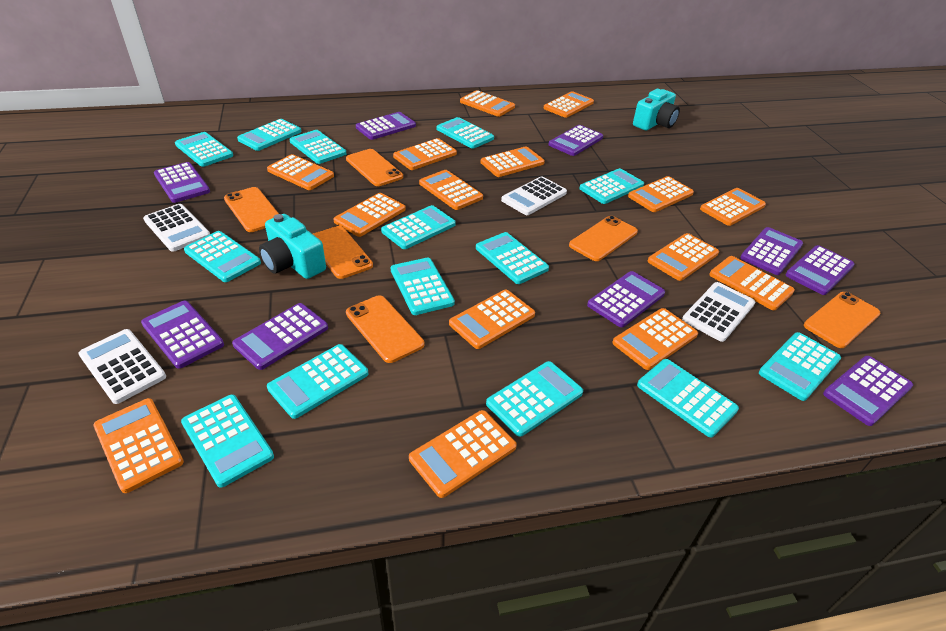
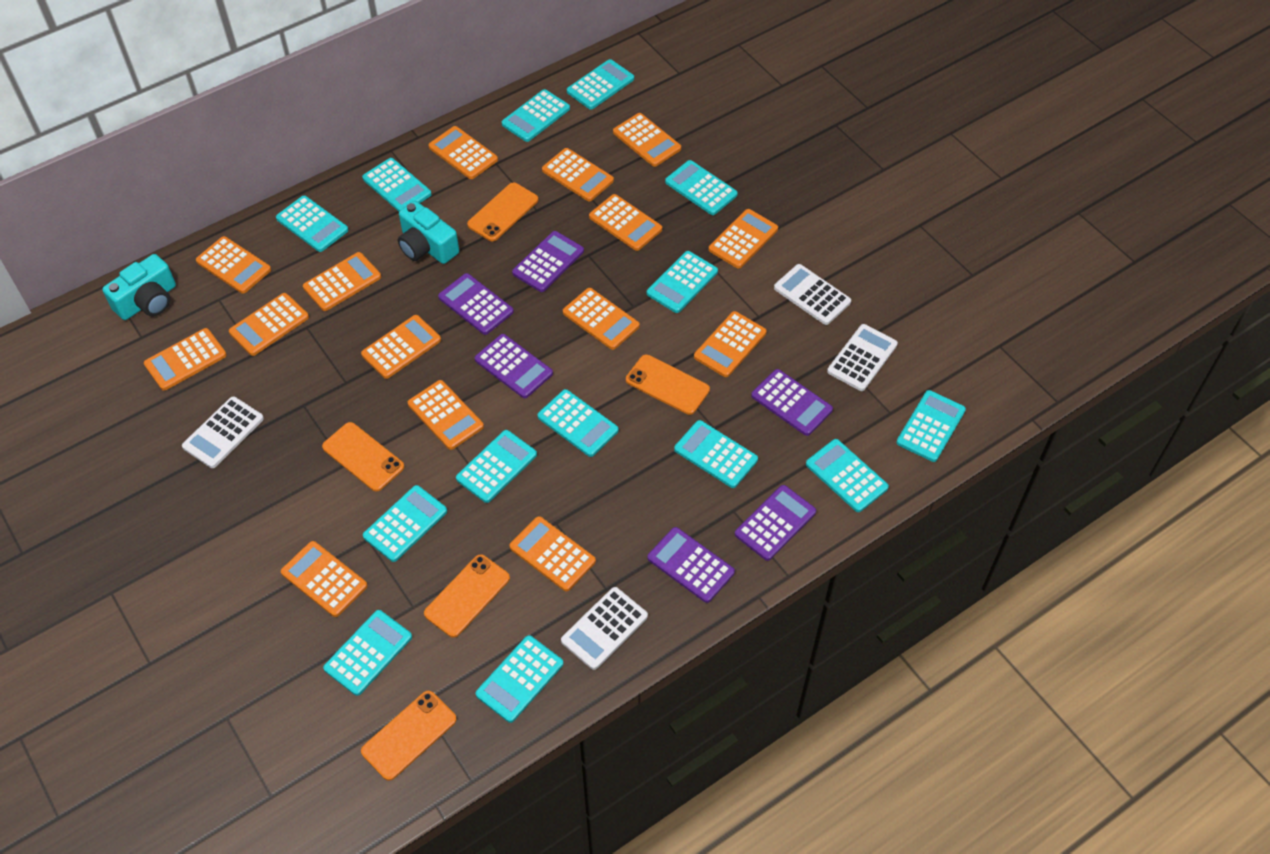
orange phone: 6 -> 5
purple calculator: 9 -> 6

